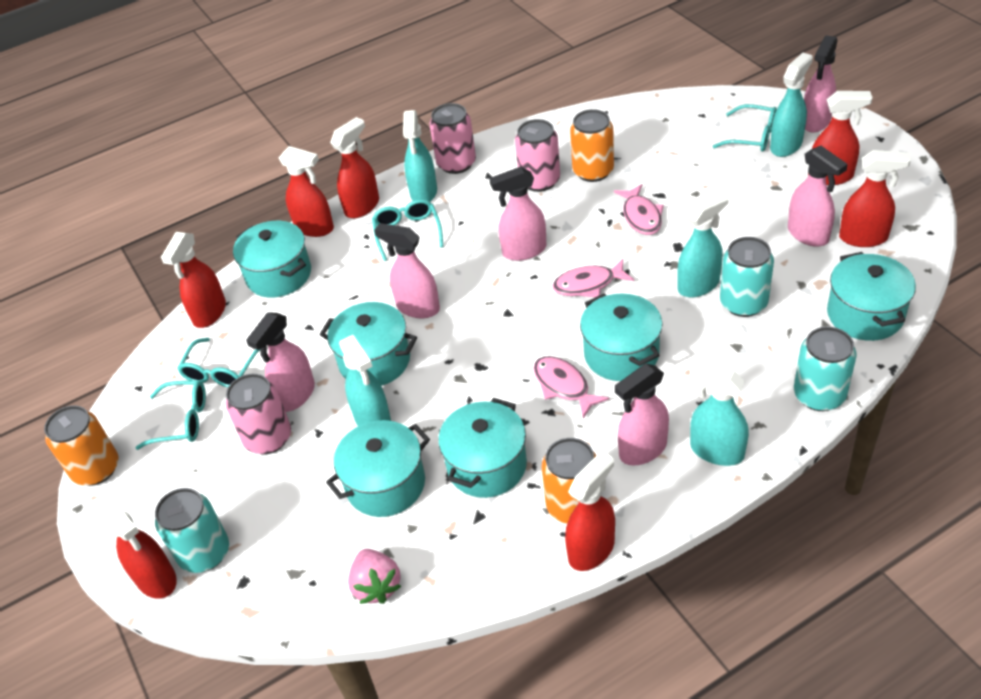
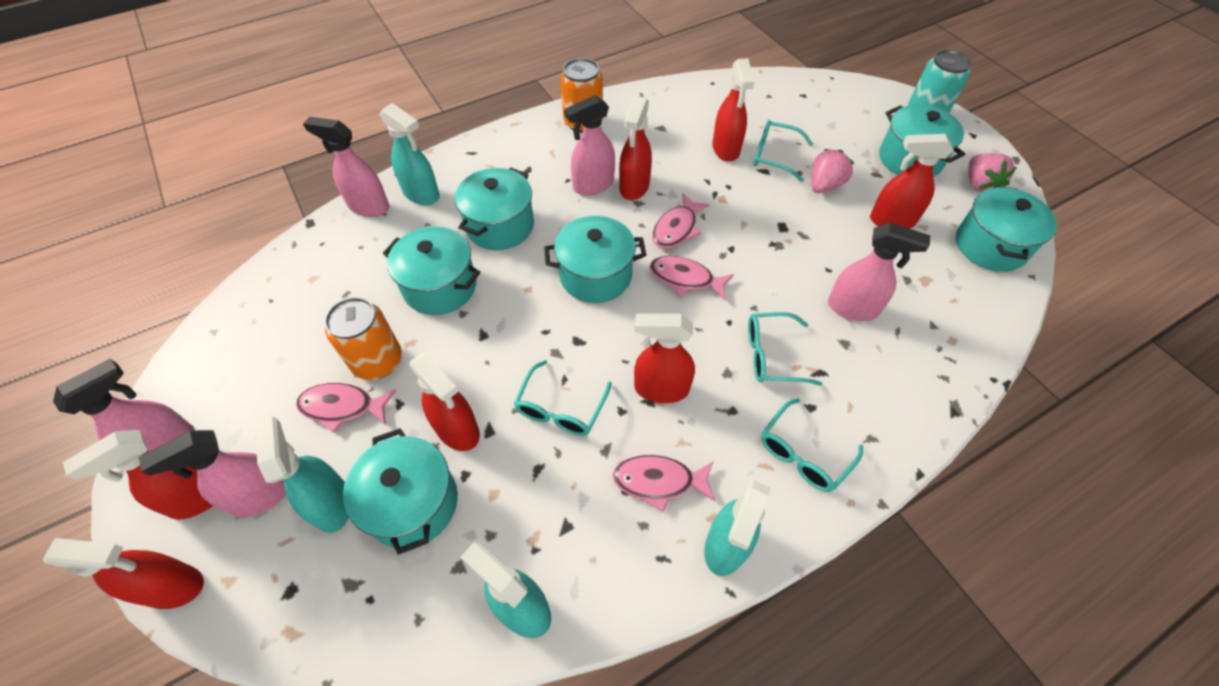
orange can: 3 -> 2
pink can: 3 -> 0
pink fish: 3 -> 4
pink spray bottle: 6 -> 5
pink strawberry: 1 -> 2
turquoise can: 3 -> 1
turquoise spray bottle: 5 -> 4

